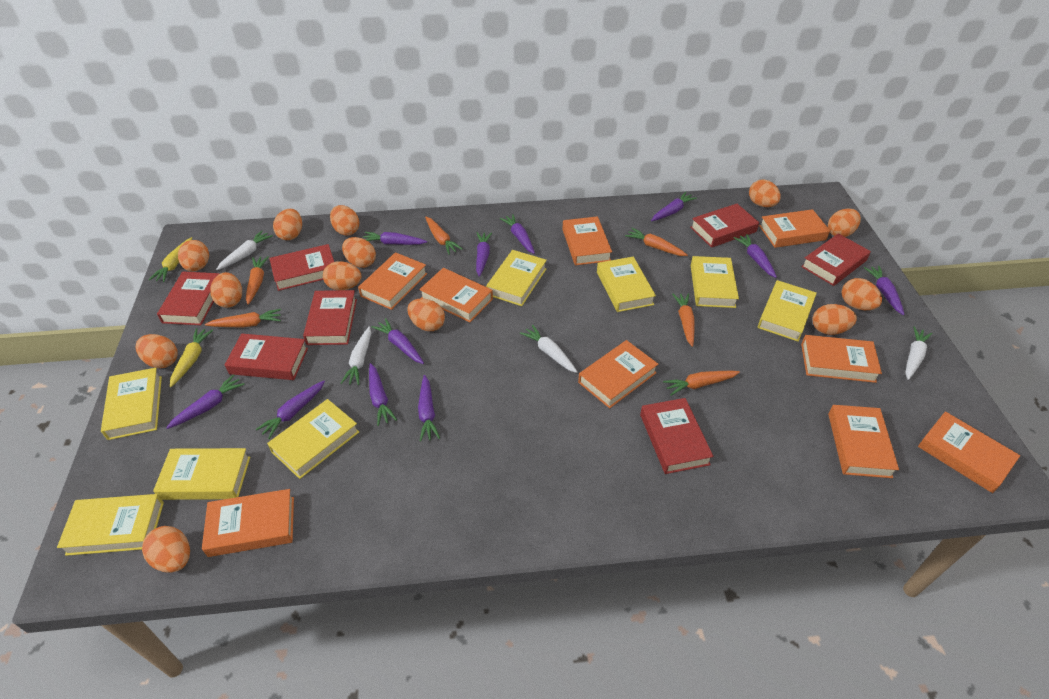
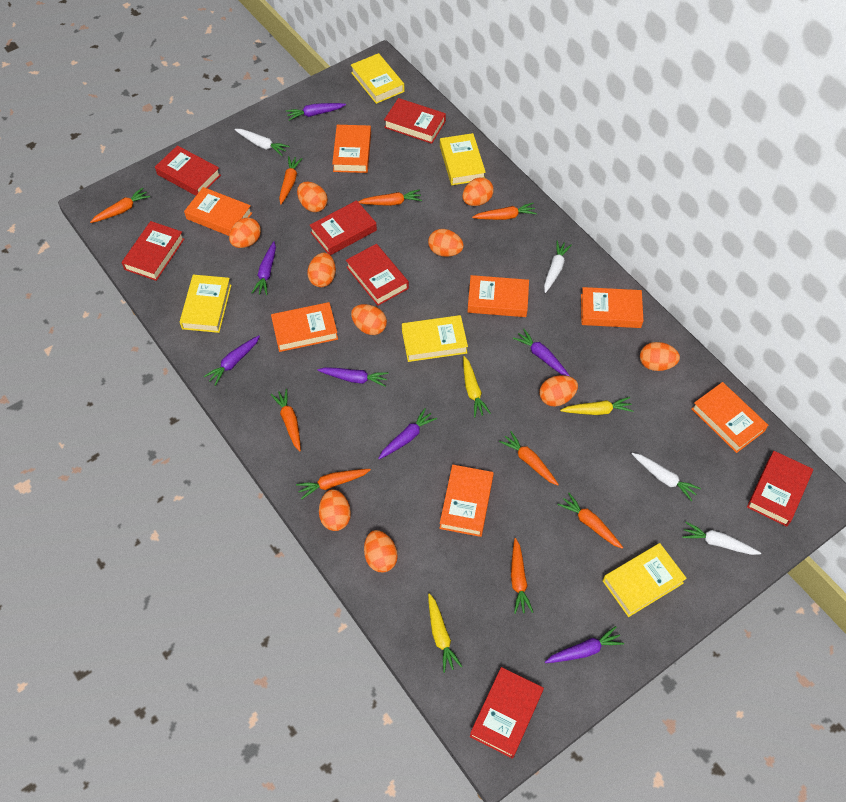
orange book: 9 -> 7
orange carrot: 6 -> 9
orange egg: 13 -> 10
purple carrot: 11 -> 7
yellow book: 8 -> 5
yellow carrot: 2 -> 3

